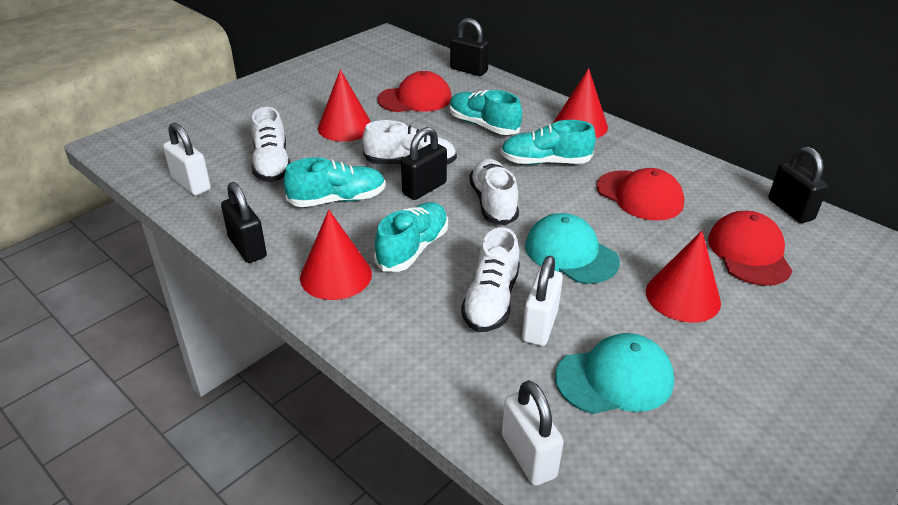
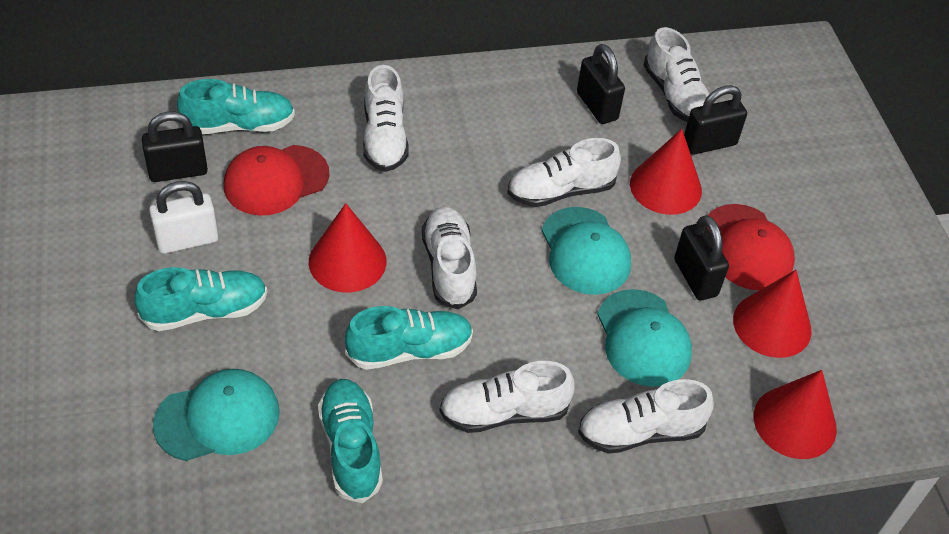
red cap: 3 -> 2
turquoise cap: 2 -> 3
white padlock: 3 -> 1
white shoe: 4 -> 6

